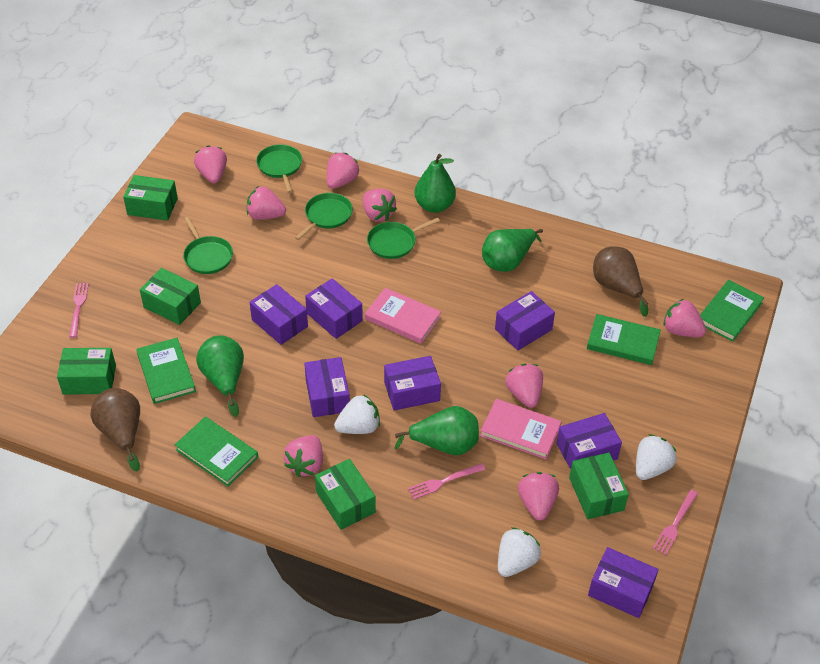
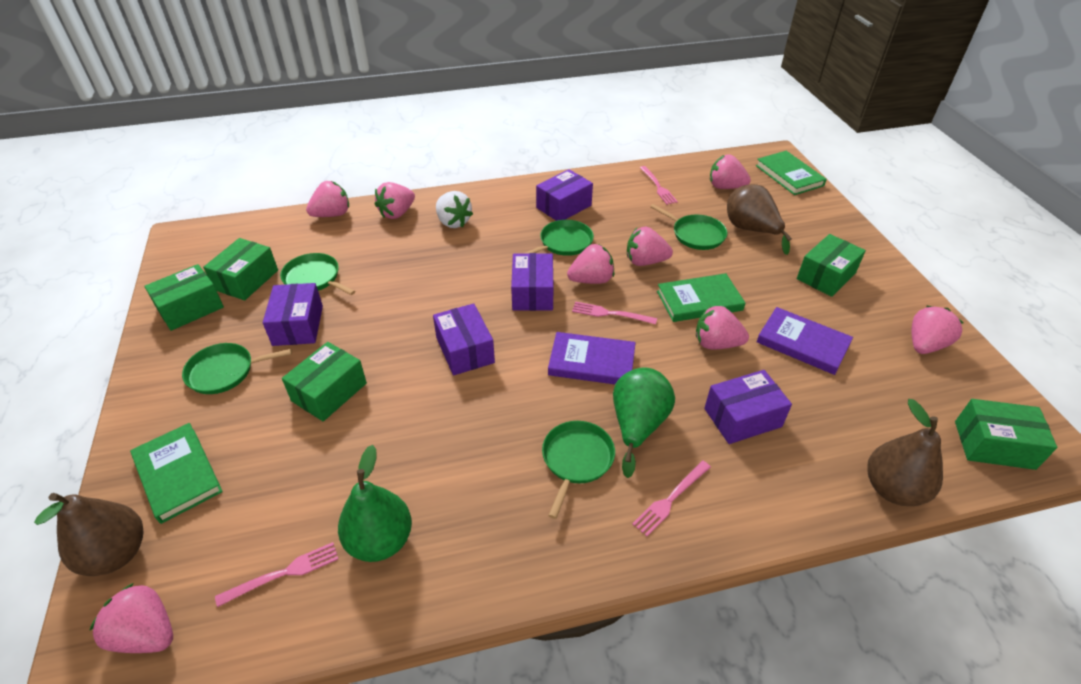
brown pear: 2 -> 3
green book: 4 -> 3
green pan: 4 -> 5
green pear: 4 -> 2
pink book: 2 -> 0
pink fork: 3 -> 4
purple book: 0 -> 2
purple box: 7 -> 5
white strawberry: 3 -> 1

